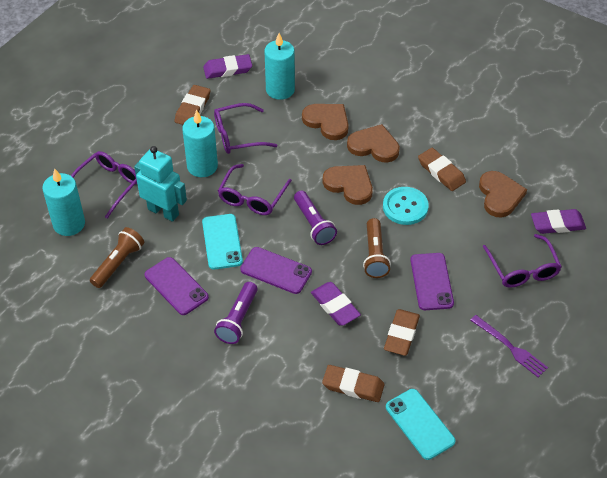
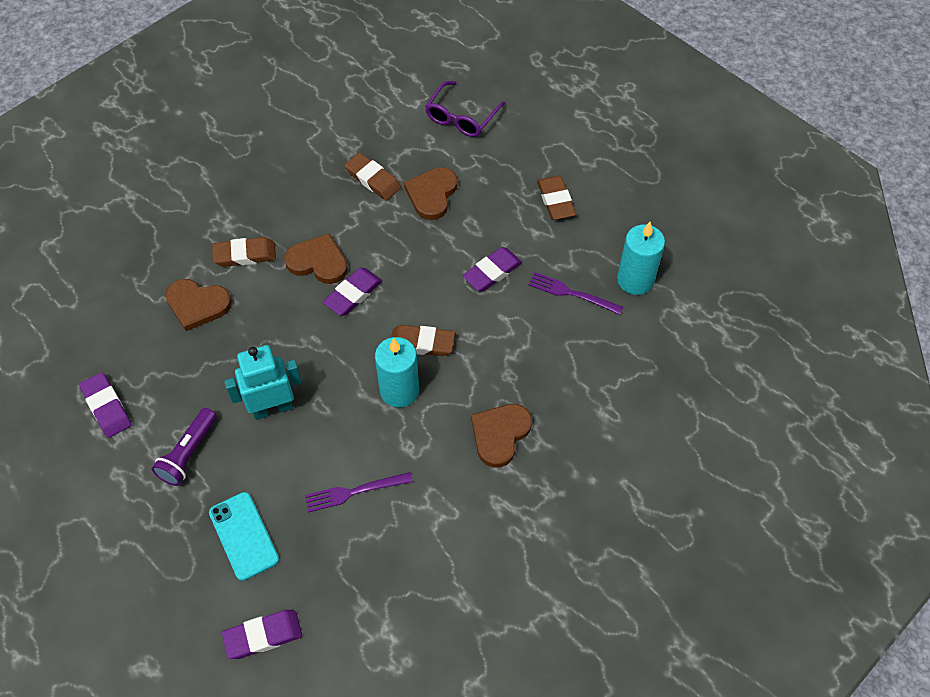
brown flashlight: 2 -> 0
purple eraser: 3 -> 4
purple flashlight: 2 -> 1
purple fork: 1 -> 2
purple glasses: 4 -> 1
purple phone: 3 -> 0
turquoise button: 1 -> 0
turquoise candle: 3 -> 2
turquoise phone: 2 -> 1

